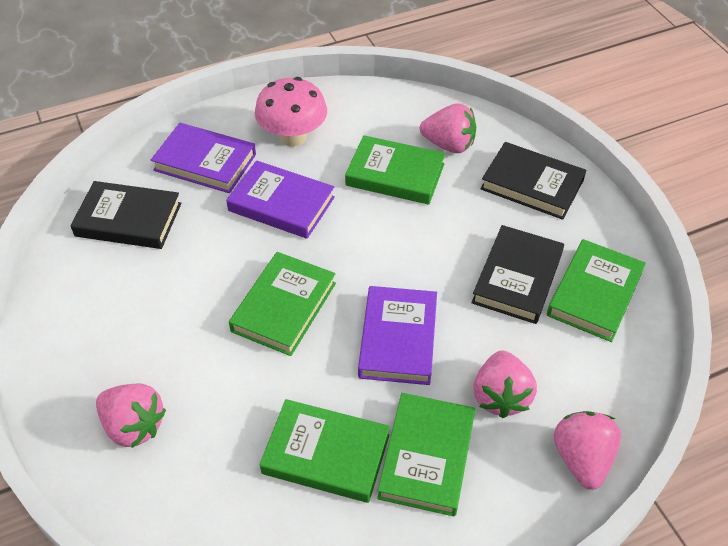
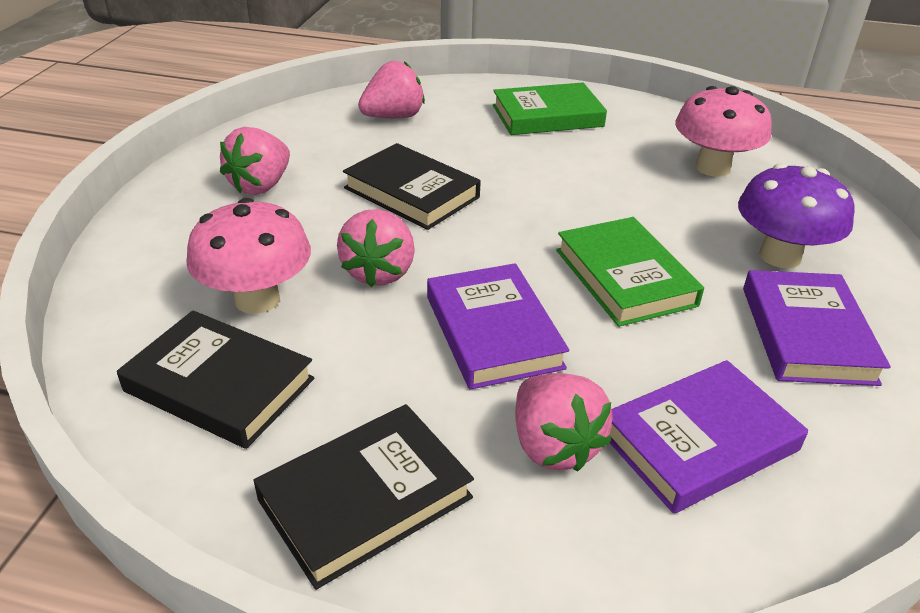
green book: 5 -> 2
pink mushroom: 1 -> 2
purple mushroom: 0 -> 1

